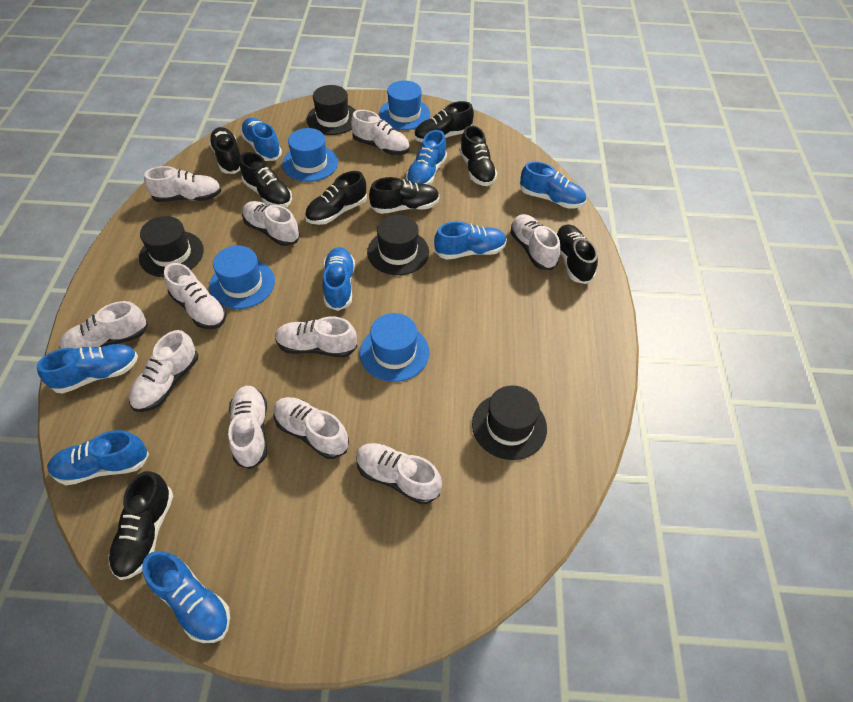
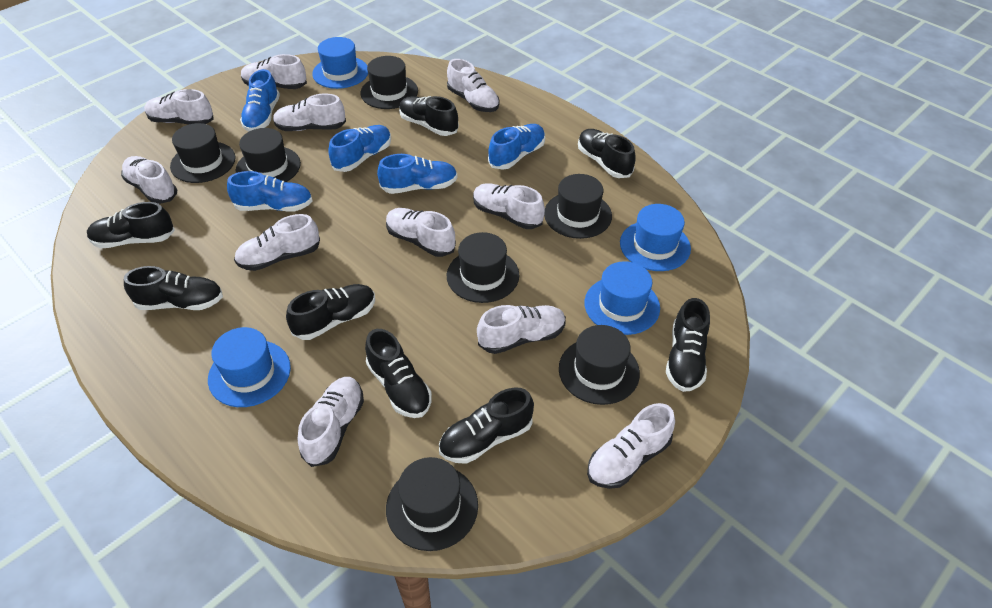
black hat: 4 -> 7
blue shoe: 8 -> 5

